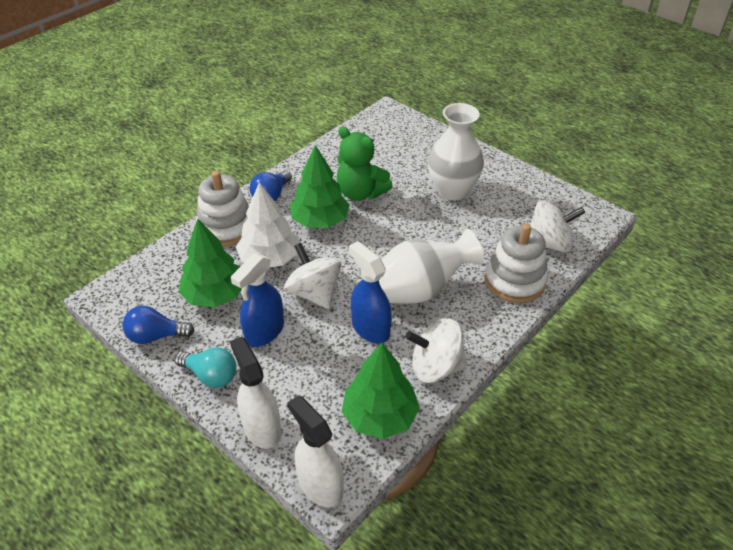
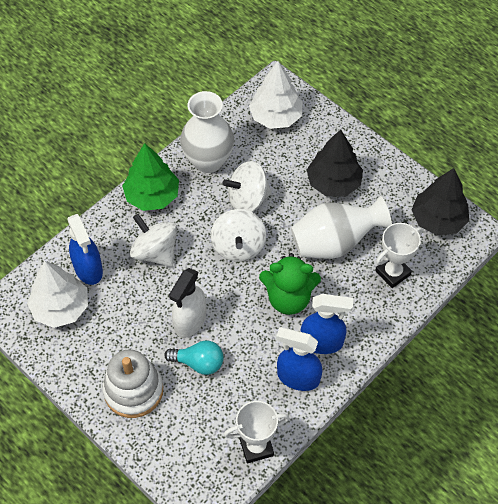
black tree: 0 -> 2
blue light bulb: 2 -> 0
blue spray bottle: 2 -> 3
green tree: 3 -> 1
white spray bottle: 2 -> 1
white stacking toy: 2 -> 1
white tree: 1 -> 2
white trophy: 0 -> 2

